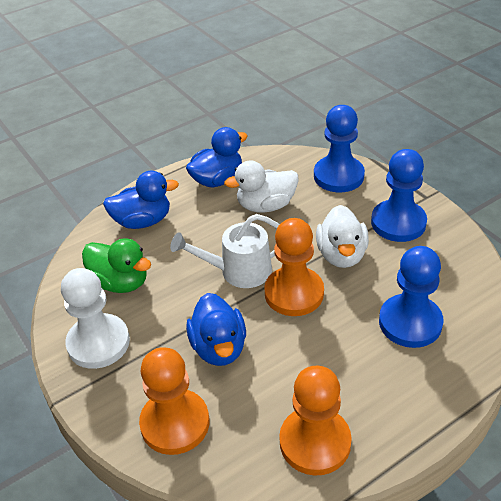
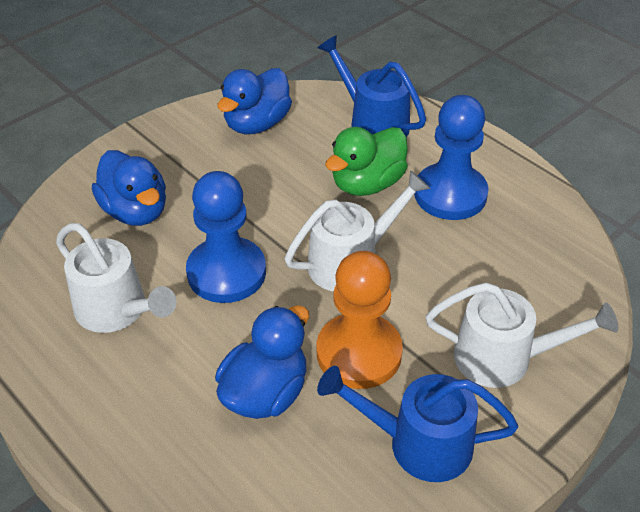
blue pawn: 3 -> 2
blue watering can: 0 -> 2
orange pawn: 3 -> 1
white duck: 2 -> 0
white pawn: 1 -> 0
white watering can: 1 -> 3

